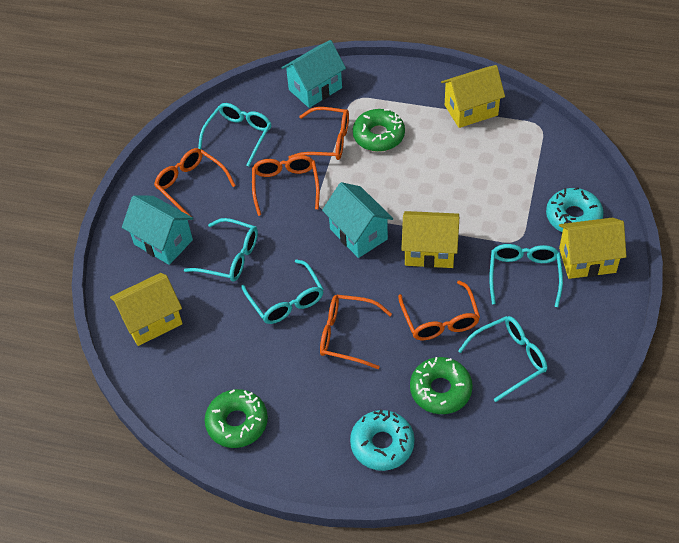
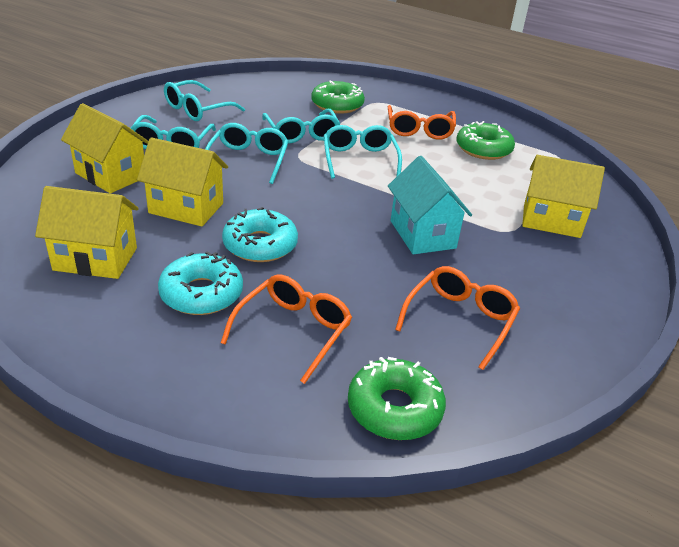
orange glasses: 5 -> 3
turquoise house: 3 -> 1

